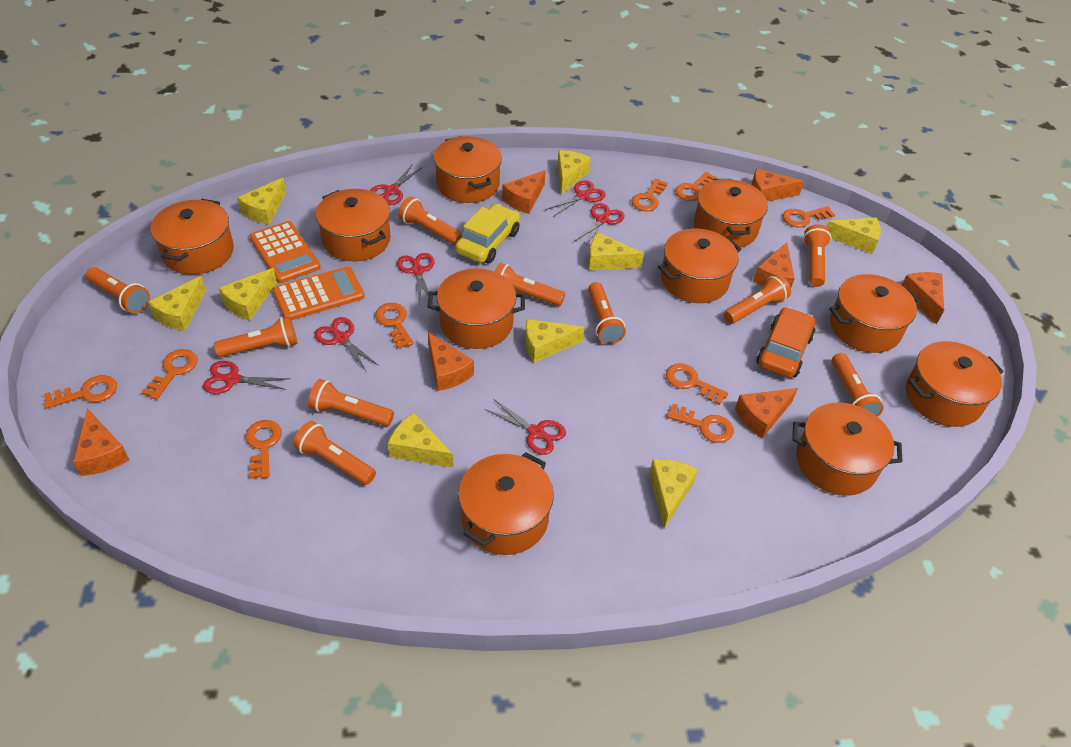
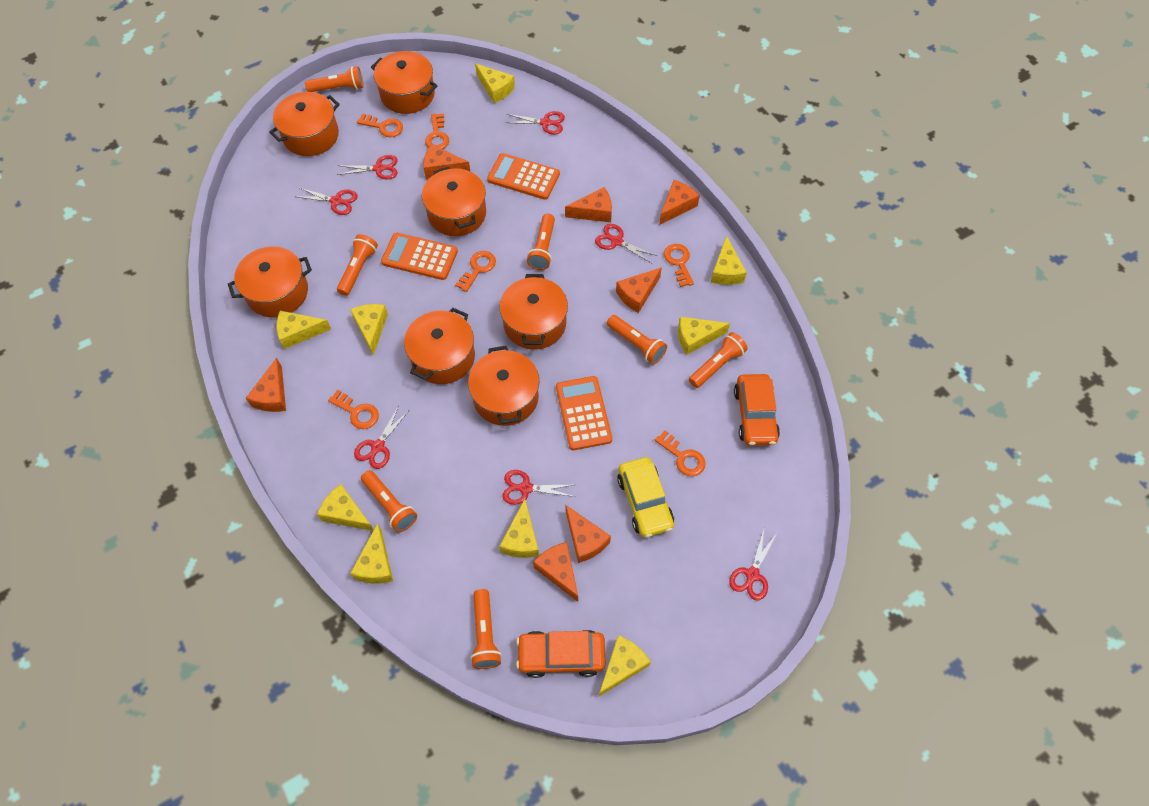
orange calculator: 2 -> 3
orange car: 1 -> 2
orange flashlight: 10 -> 7
orange key: 9 -> 6
orange pot: 10 -> 7

